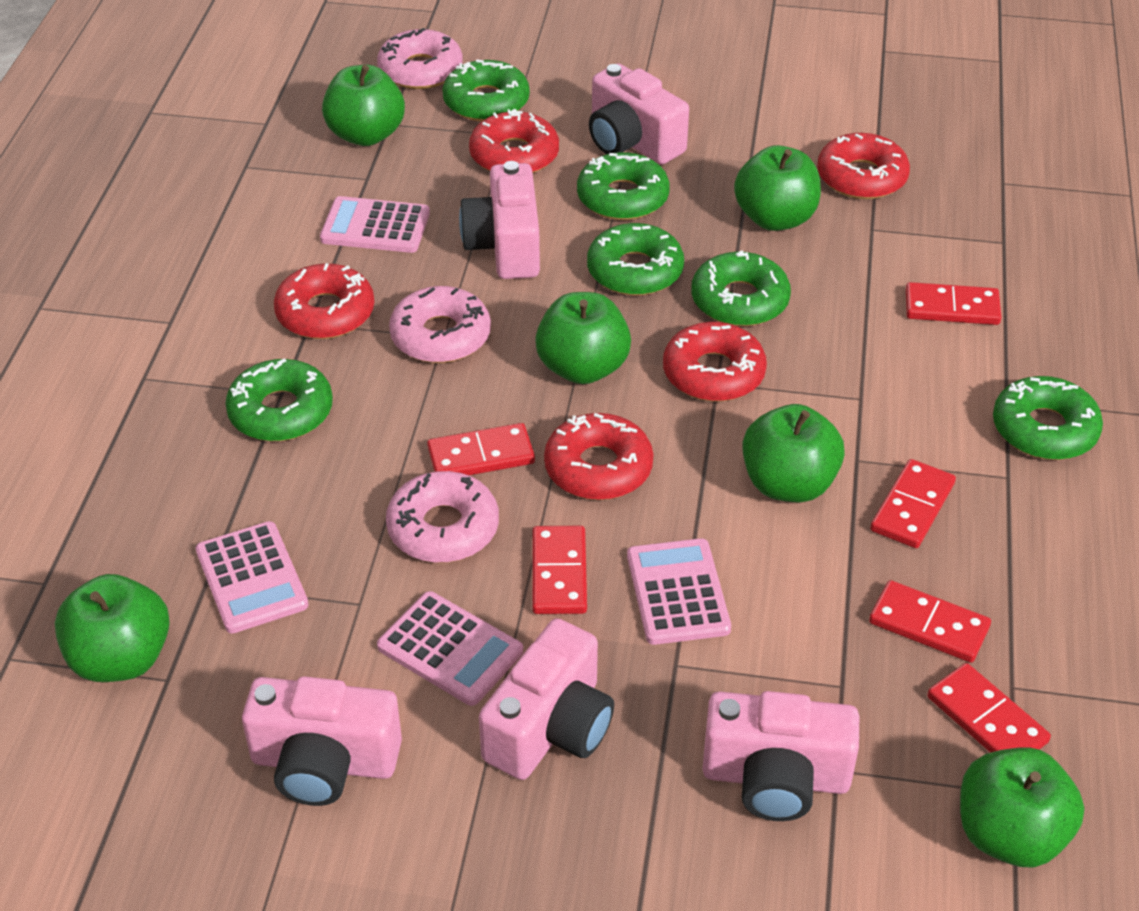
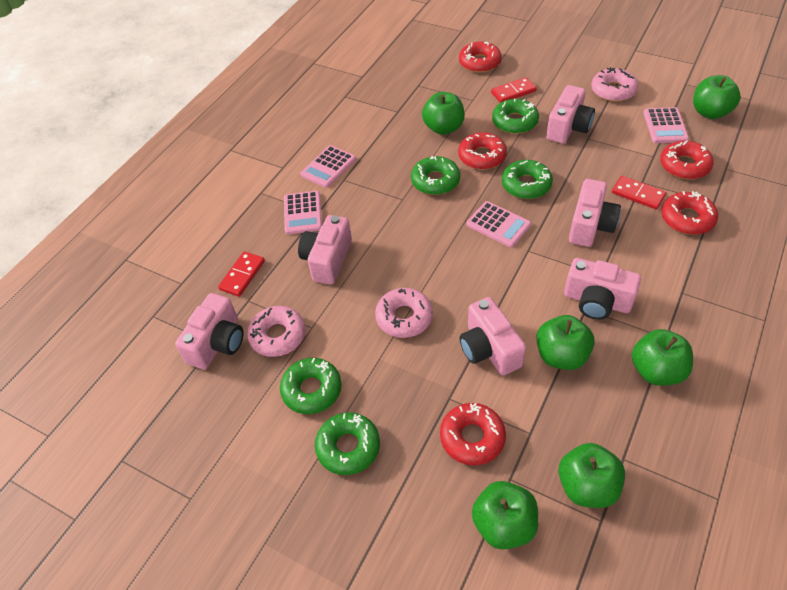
green donut: 6 -> 5
pink camera: 5 -> 6
red domino: 6 -> 3

